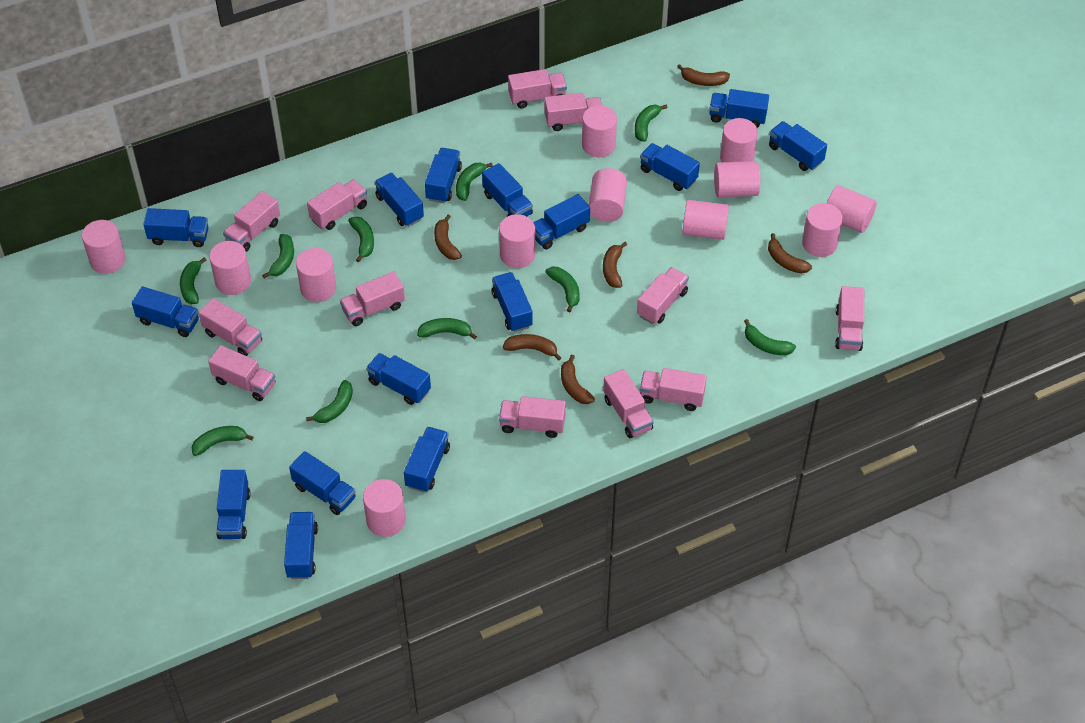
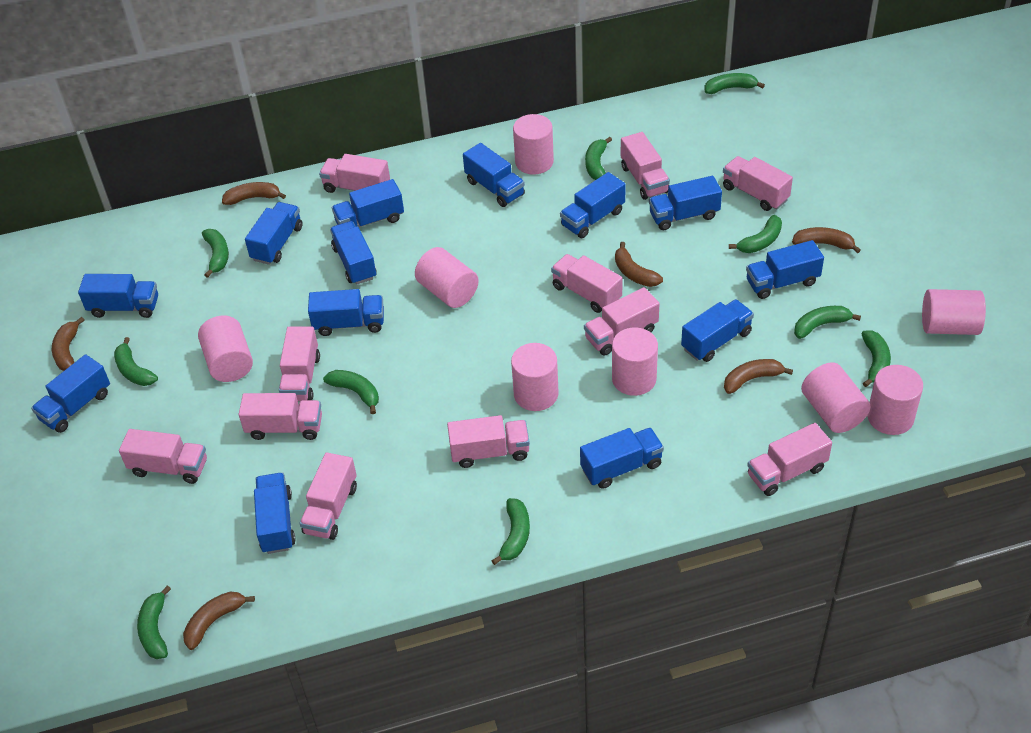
blue truck: 15 -> 13
pink cylinder: 12 -> 8
pink truck: 12 -> 11

